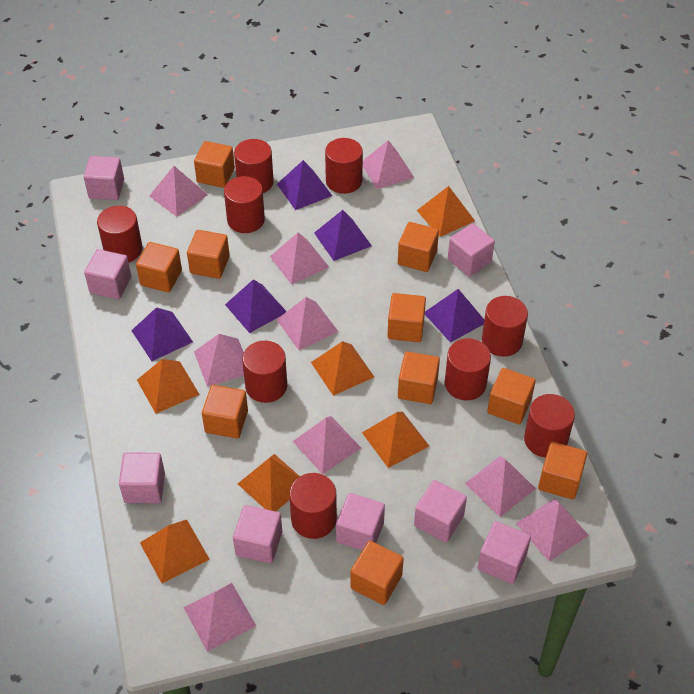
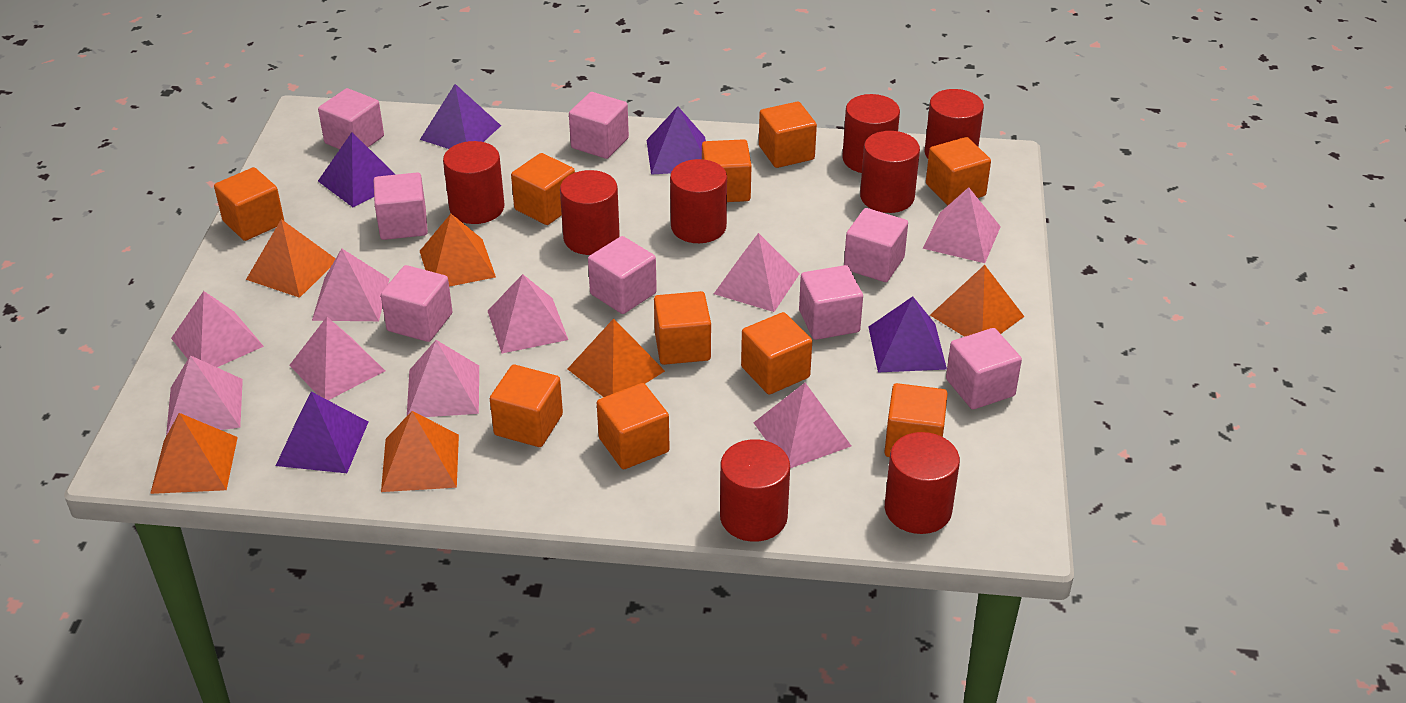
red cylinder: 9 -> 8

